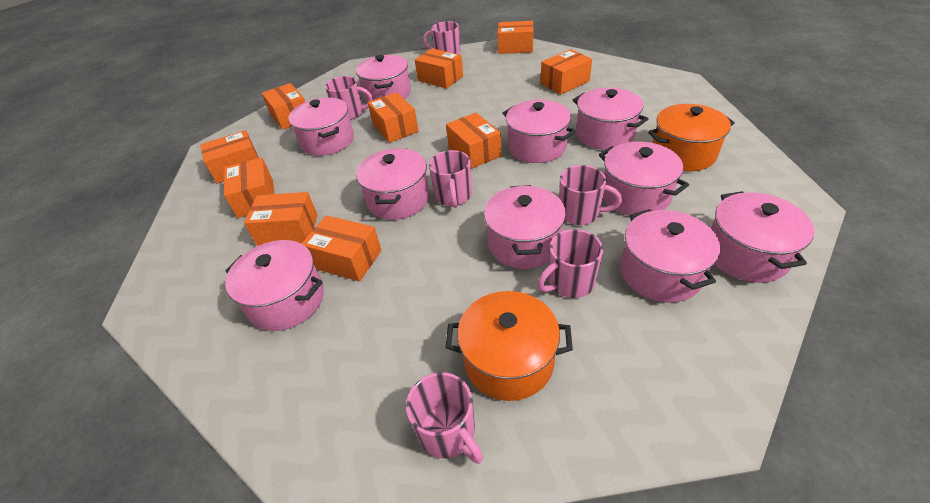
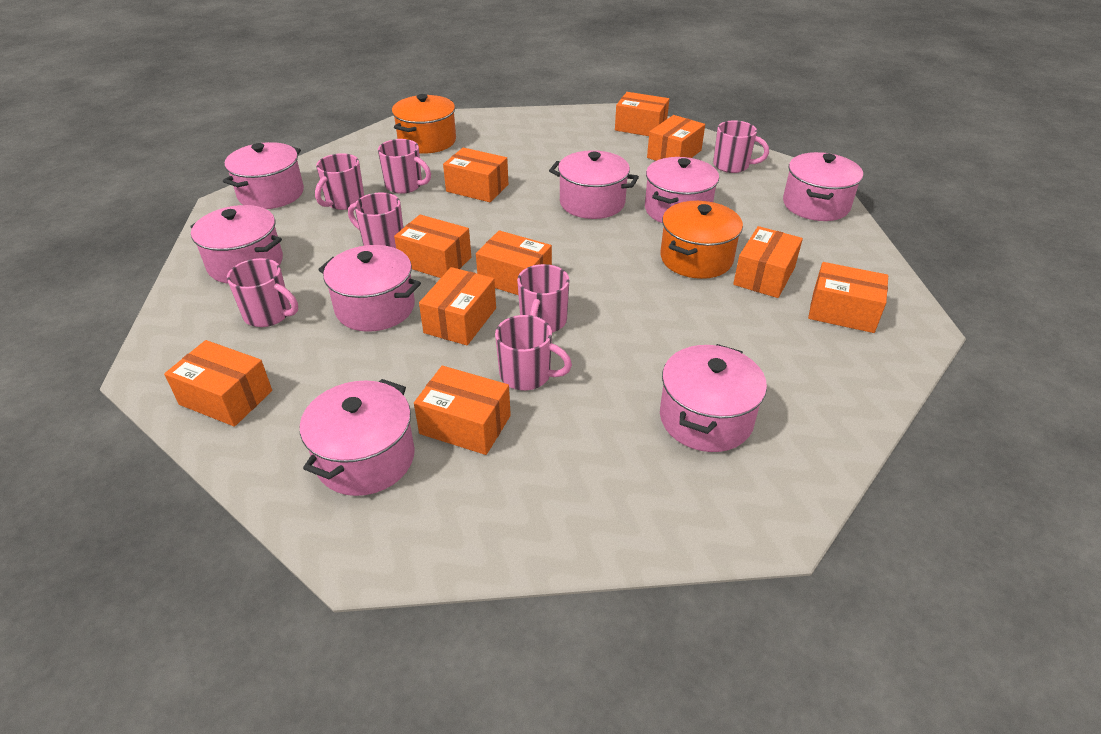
pink mug: 6 -> 7
pink pot: 10 -> 8

